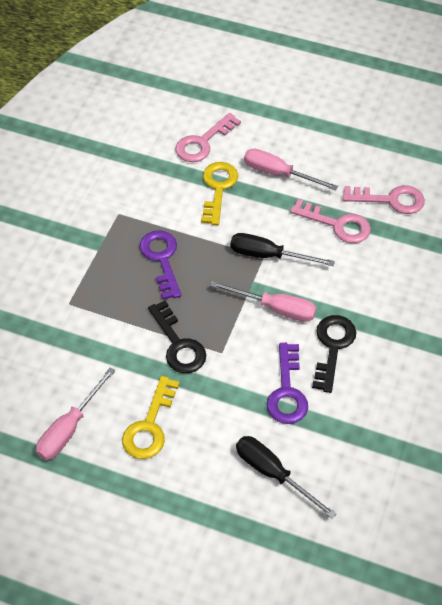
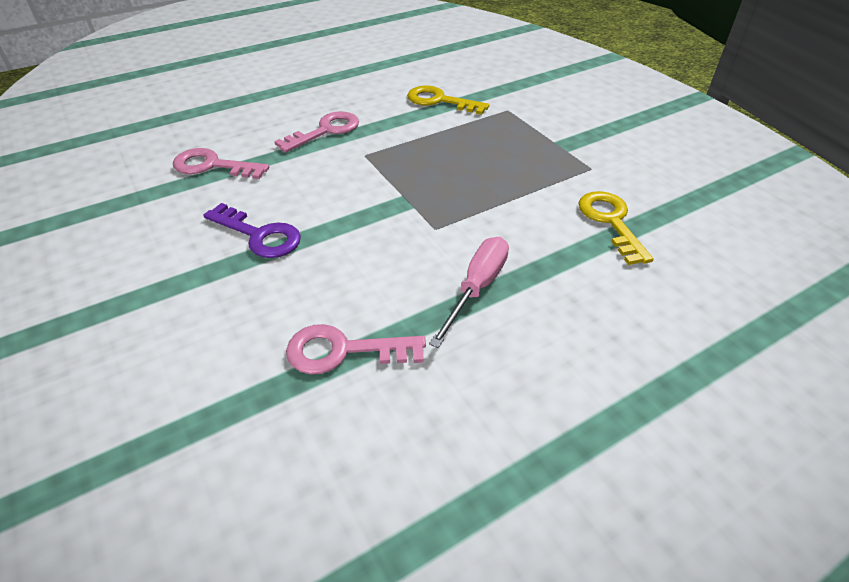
black key: 2 -> 0
black screwdriver: 2 -> 0
pink screwdriver: 3 -> 1
purple key: 2 -> 1

